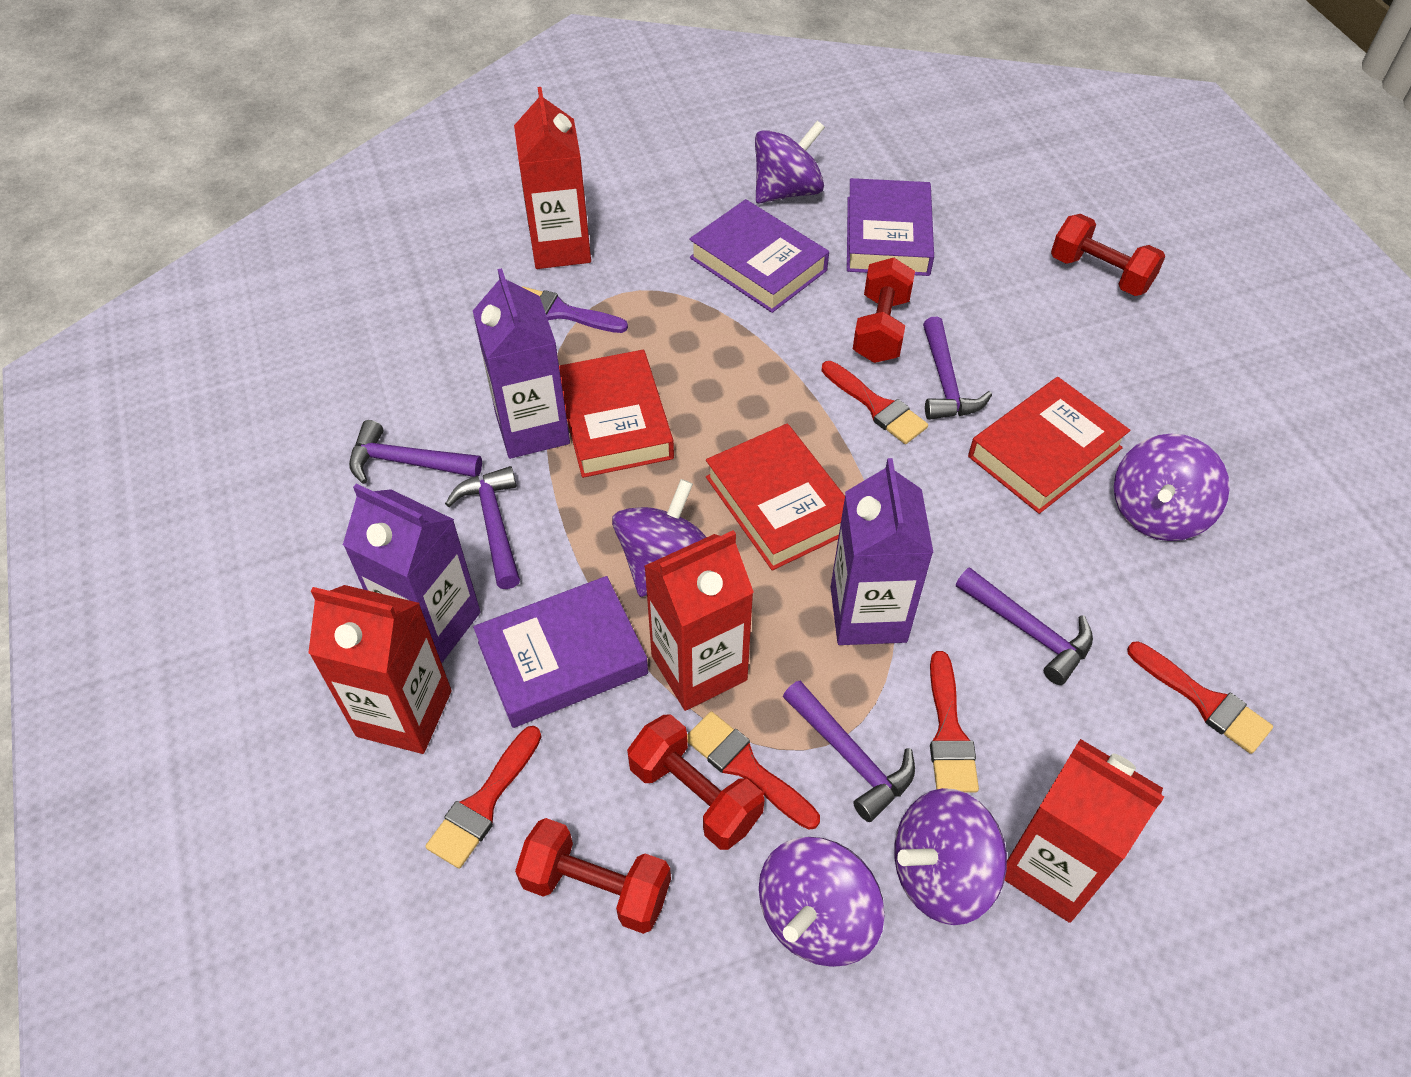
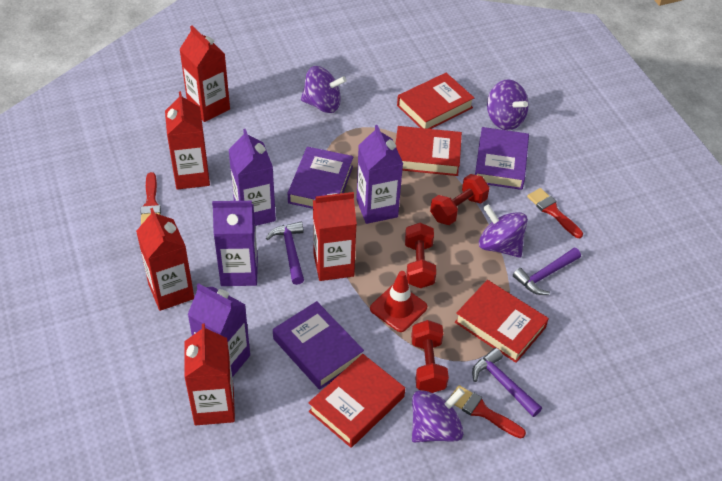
purple brush: 1 -> 0
purple carton: 3 -> 4
purple hammer: 5 -> 3
purple spinning top: 5 -> 4
red book: 3 -> 4
red brush: 5 -> 3
red carton: 4 -> 5
red dumbbell: 4 -> 3
red traffic cone: 0 -> 1

